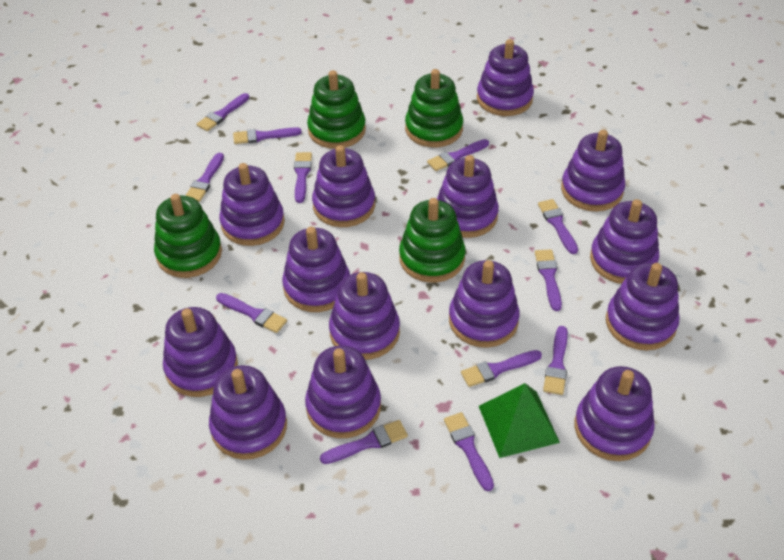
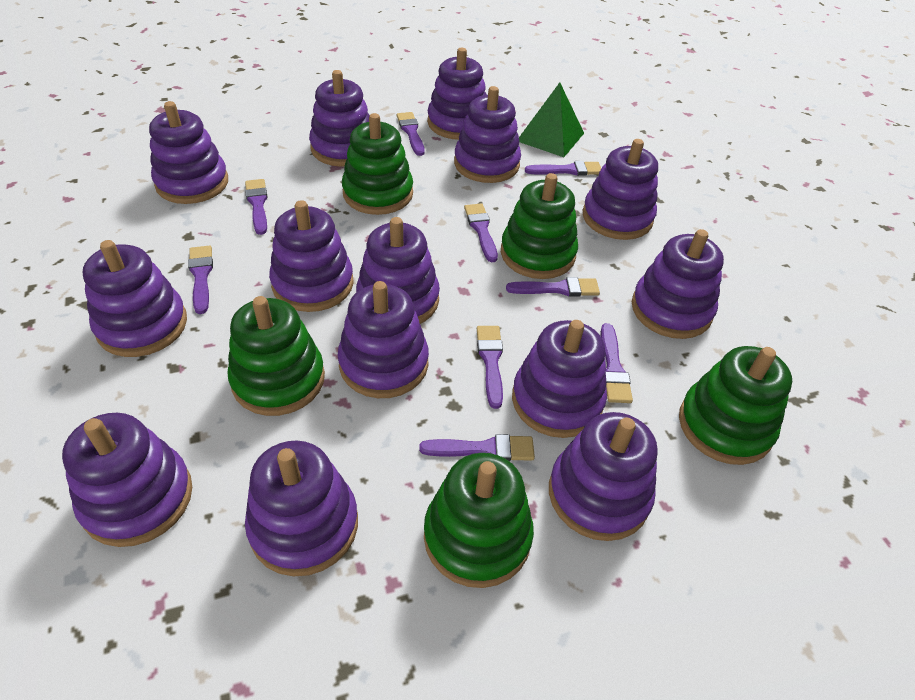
green stacking toy: 4 -> 5
purple brush: 12 -> 9

